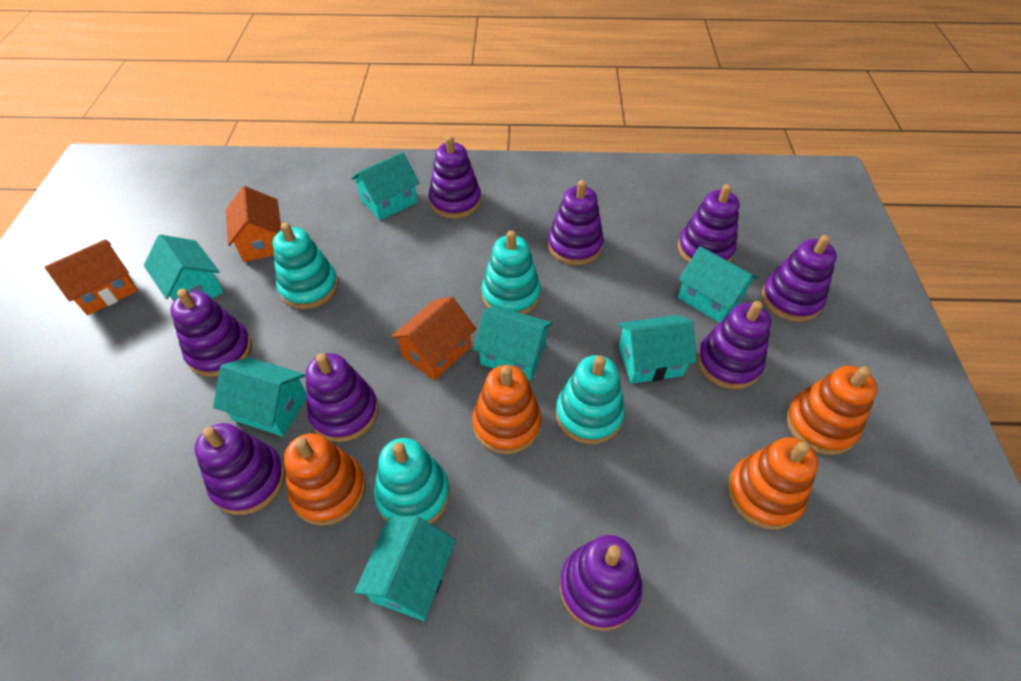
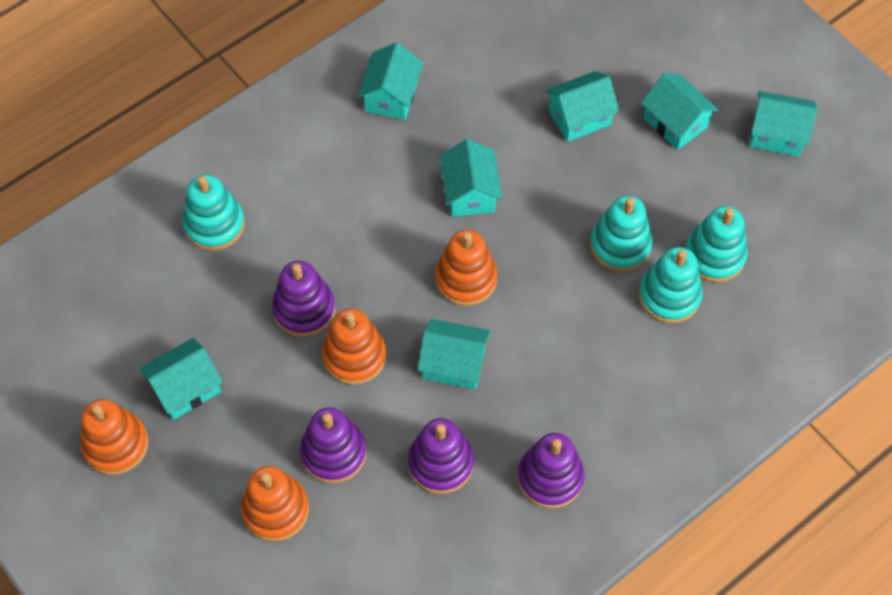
orange house: 3 -> 0
purple stacking toy: 9 -> 4

